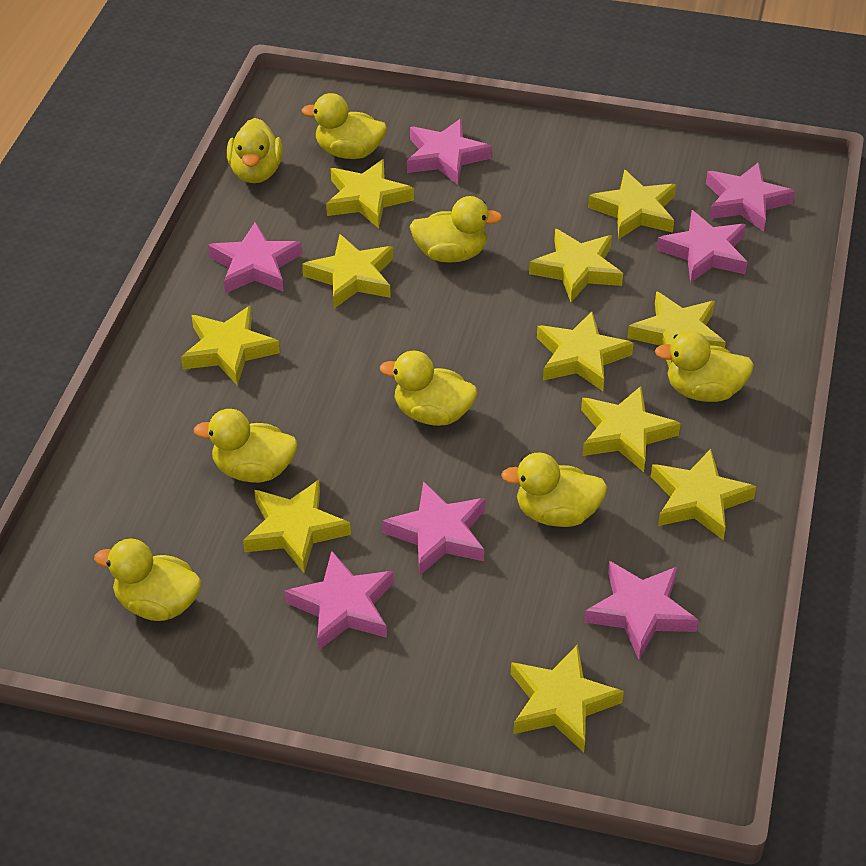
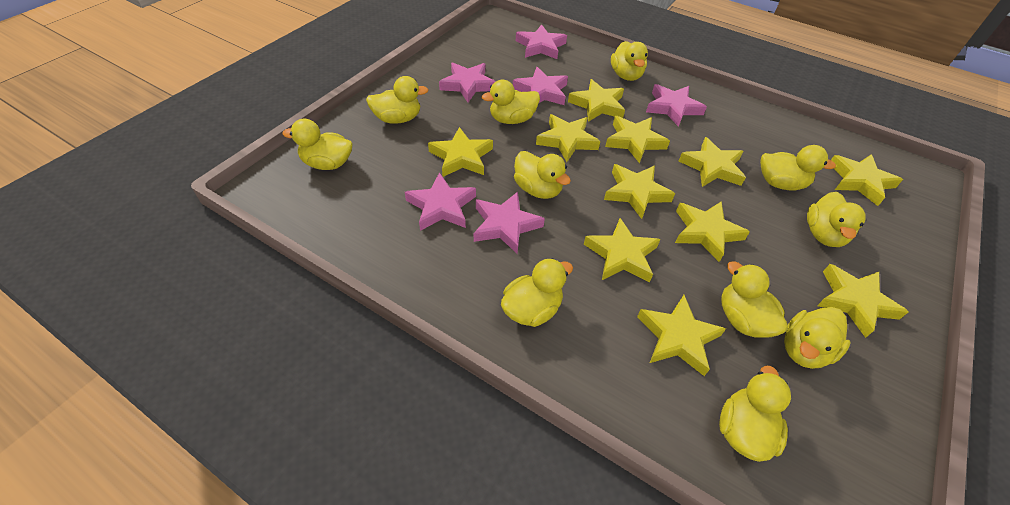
pink star: 7 -> 6
yellow duck: 8 -> 11

